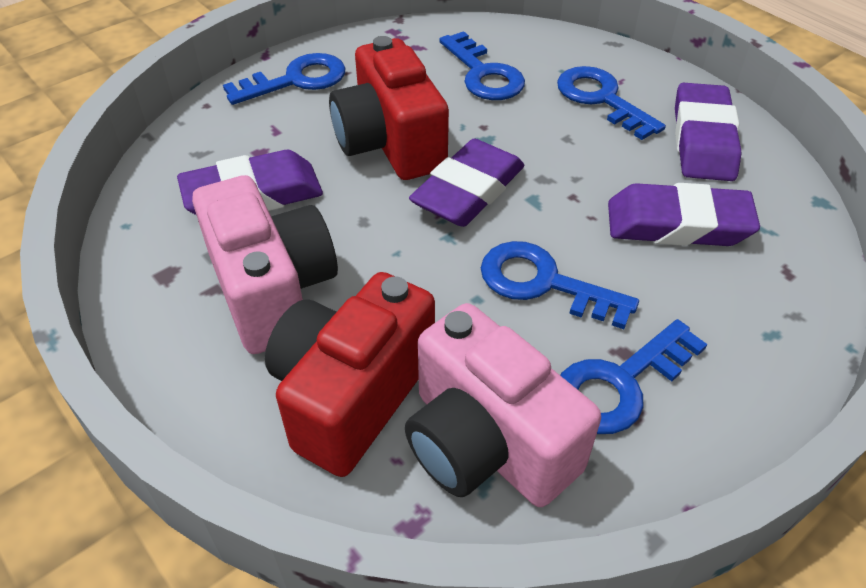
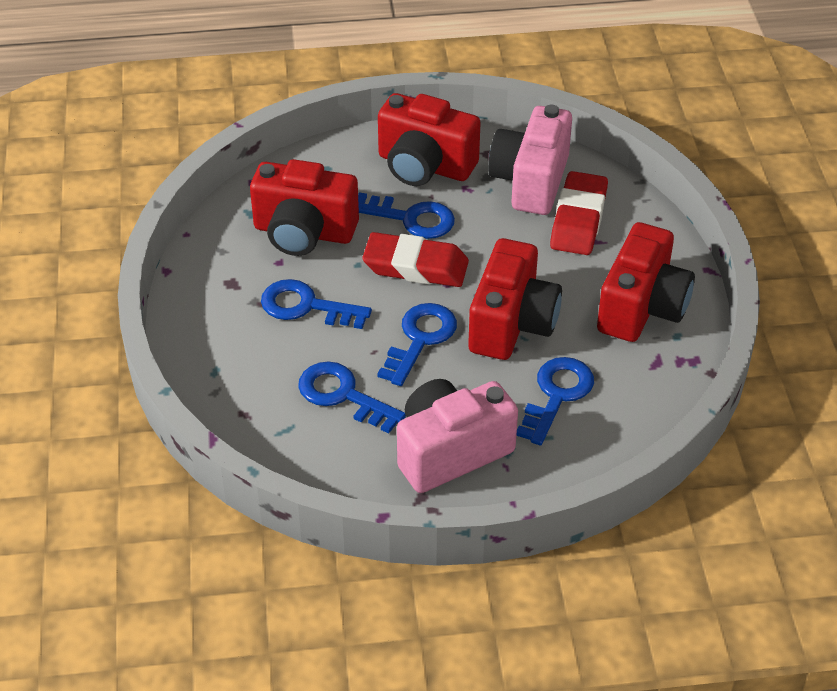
purple eraser: 4 -> 0
red camera: 2 -> 4
red eraser: 0 -> 2

